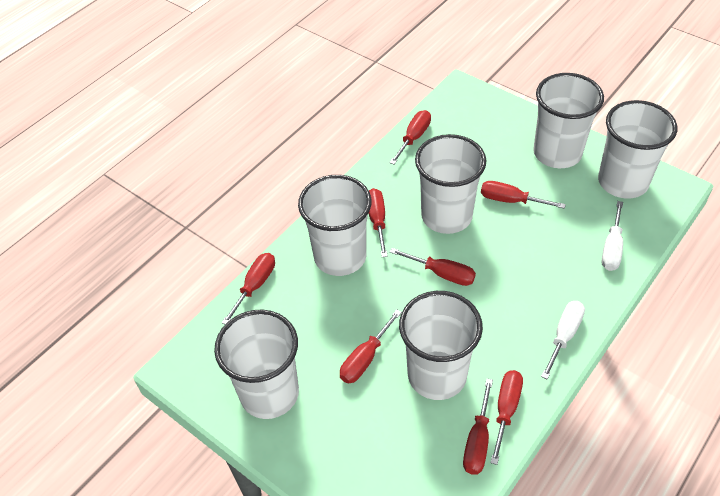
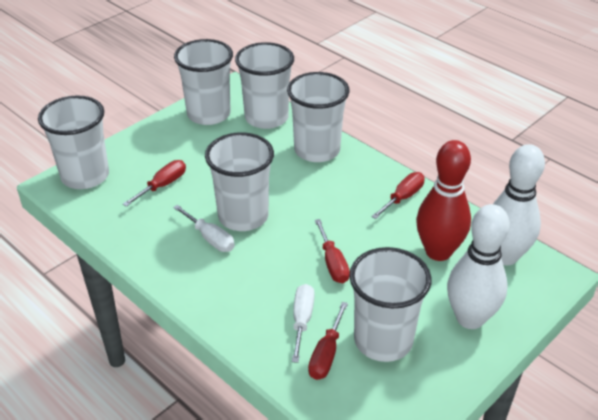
red bowling pin: 0 -> 1
red screwdriver: 8 -> 4
white bowling pin: 0 -> 2

